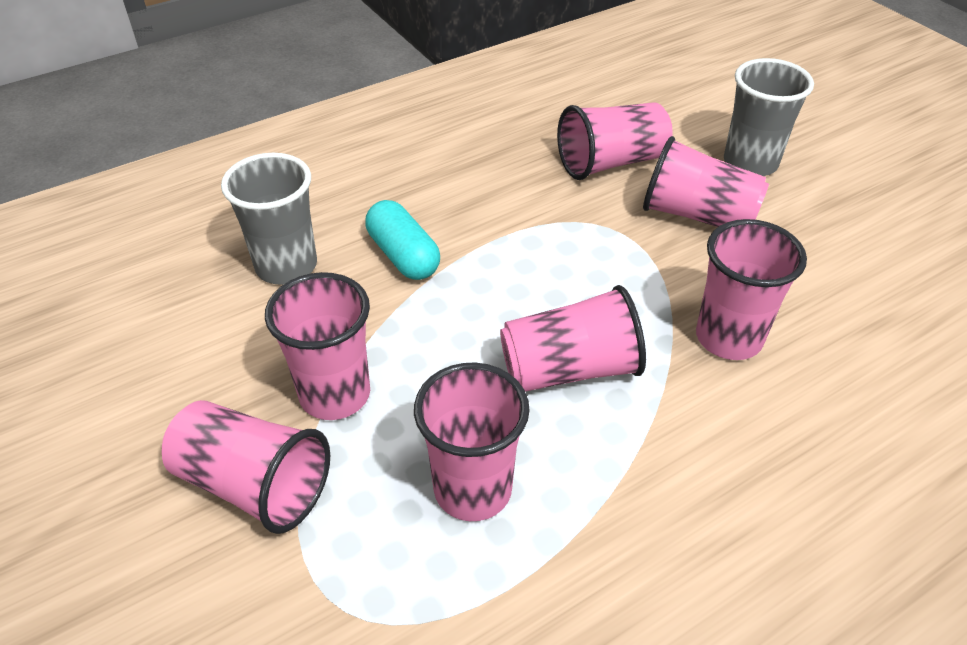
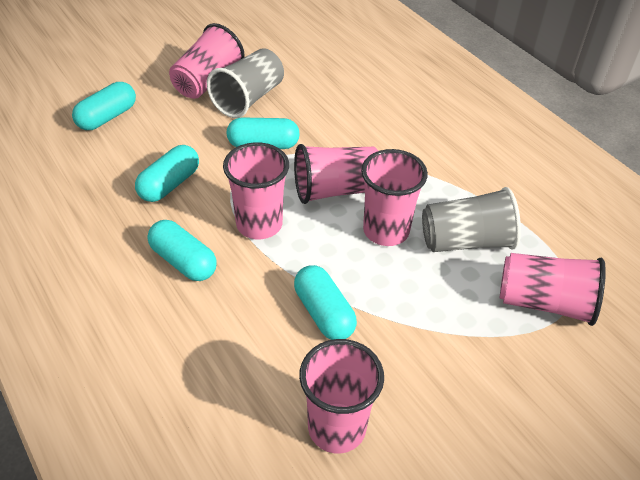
pink cup: 7 -> 6
turquoise capsule: 1 -> 5

